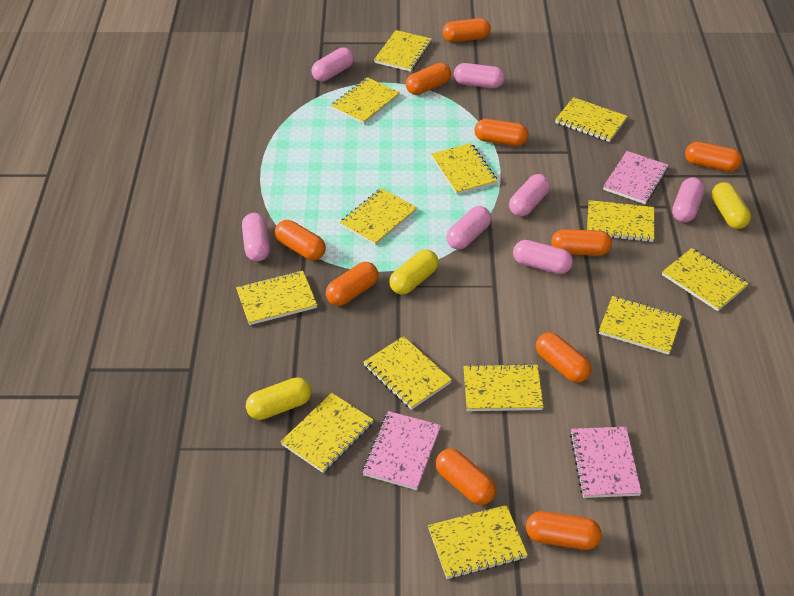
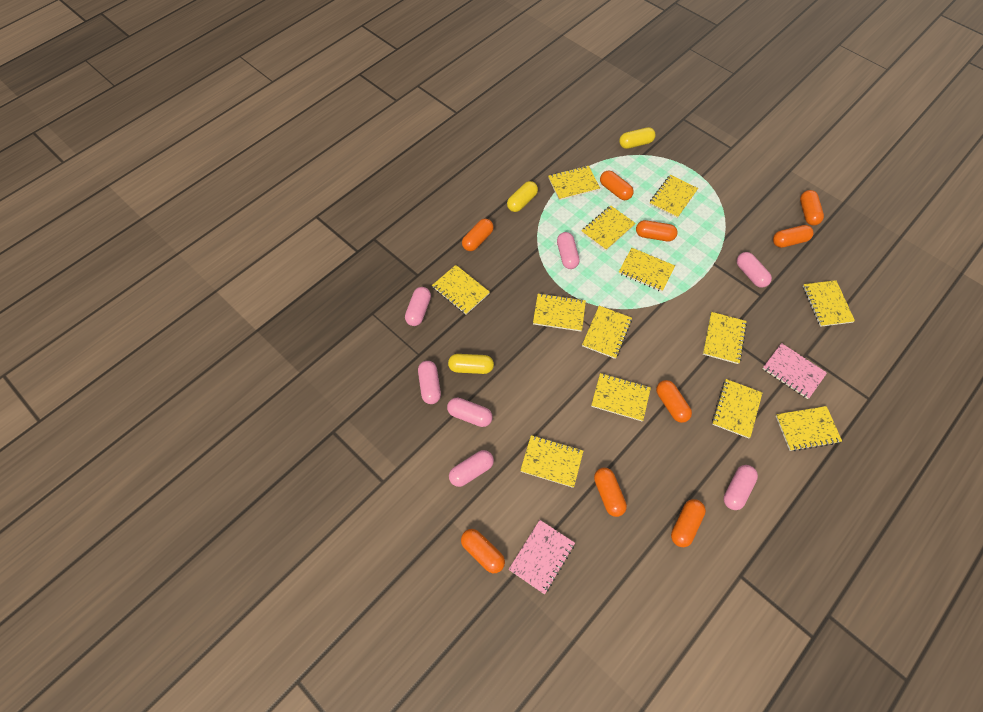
orange capsule: 10 -> 9
pink notebook: 3 -> 2

